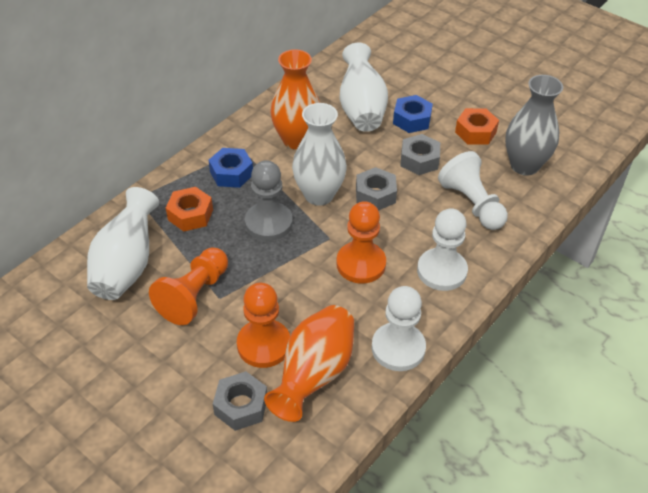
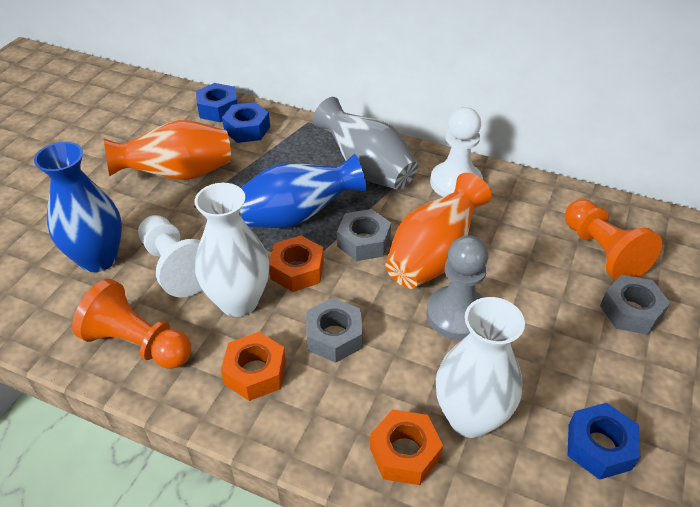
blue nut: 2 -> 3
blue vase: 0 -> 2
orange nut: 2 -> 3
orange pawn: 3 -> 2
white pawn: 3 -> 2
white vase: 3 -> 2

